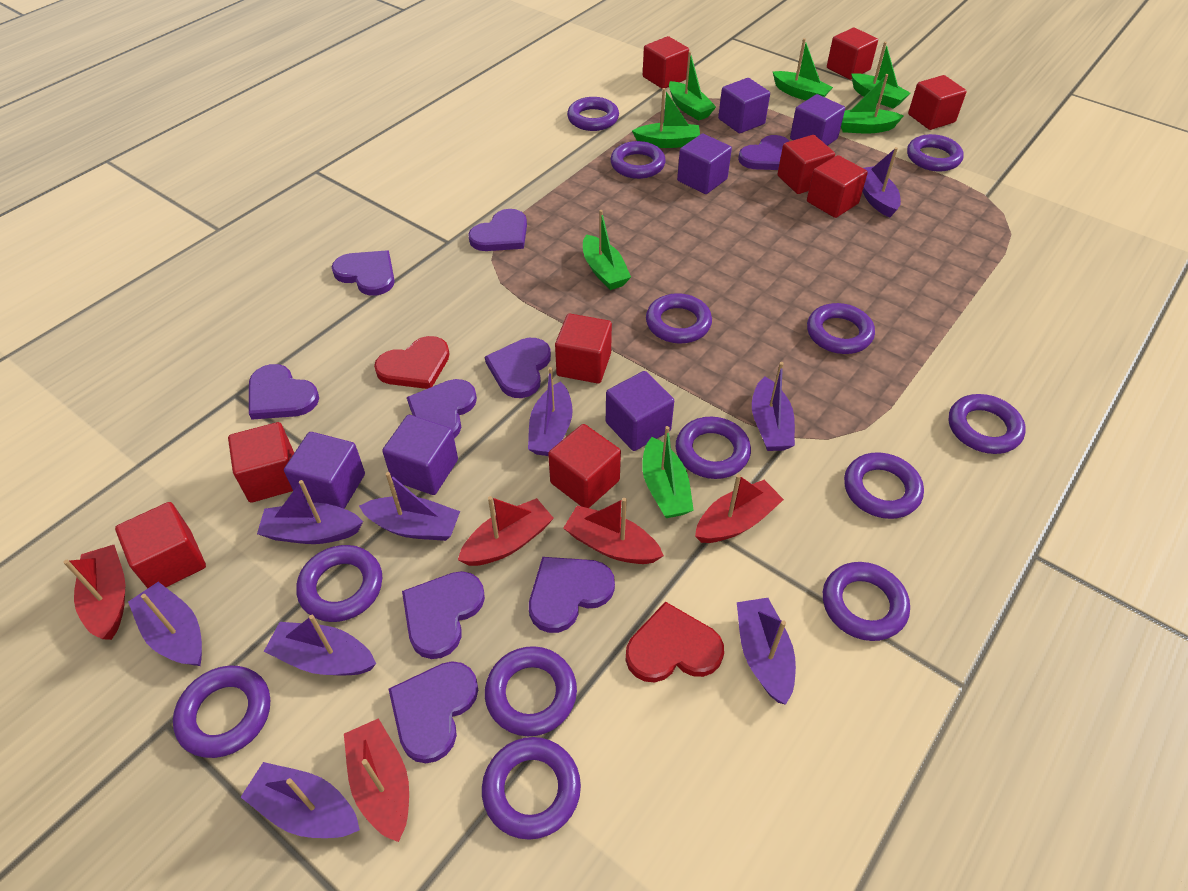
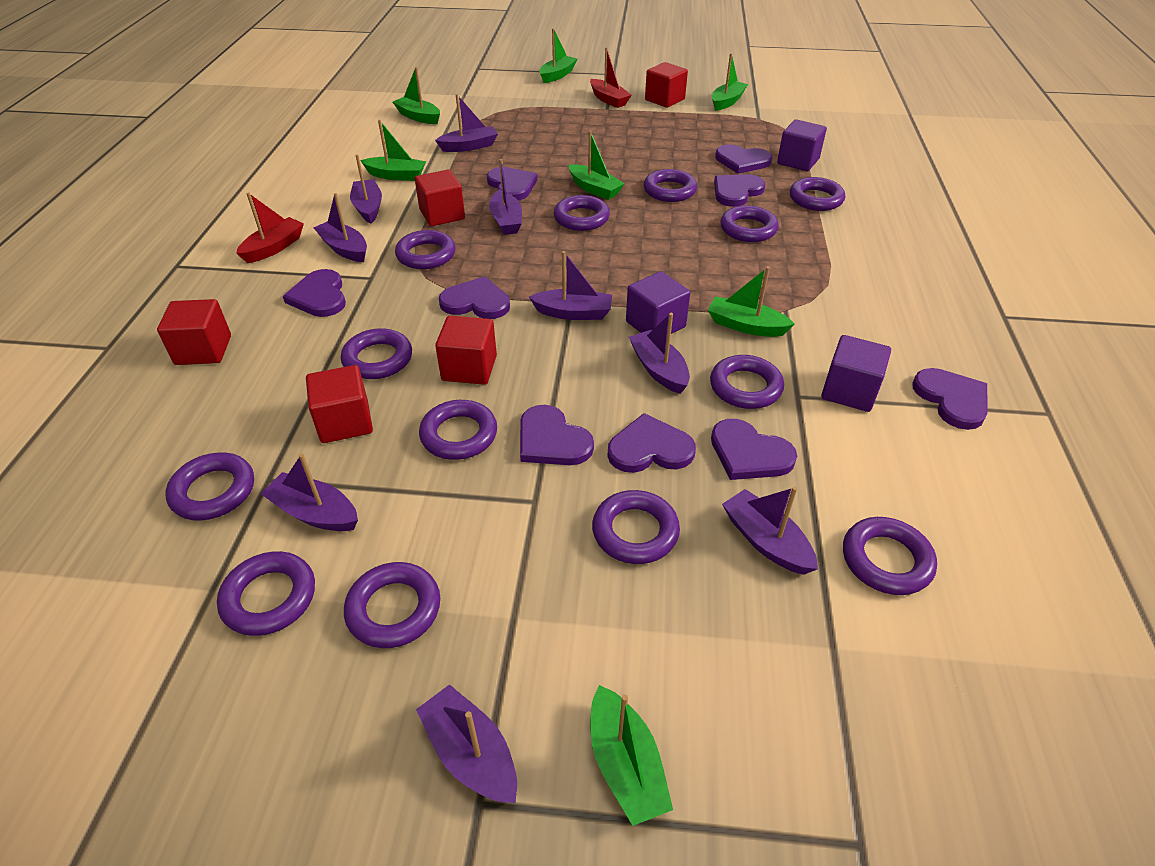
purple cube: 6 -> 3
red boat: 5 -> 2
red cube: 9 -> 5
red heart: 2 -> 0

